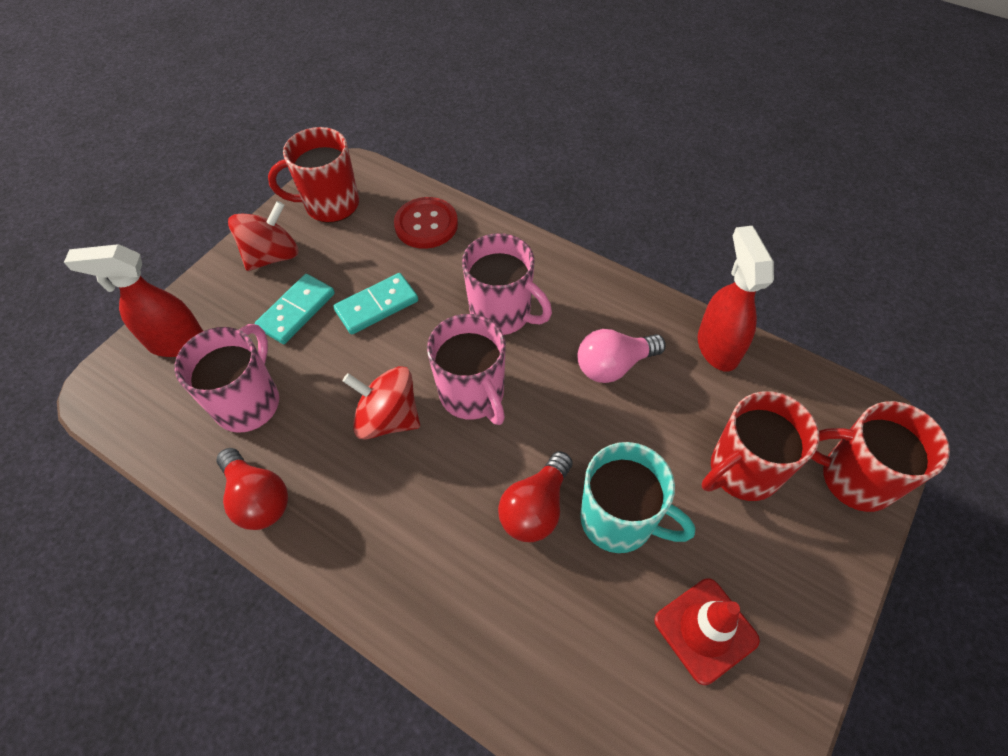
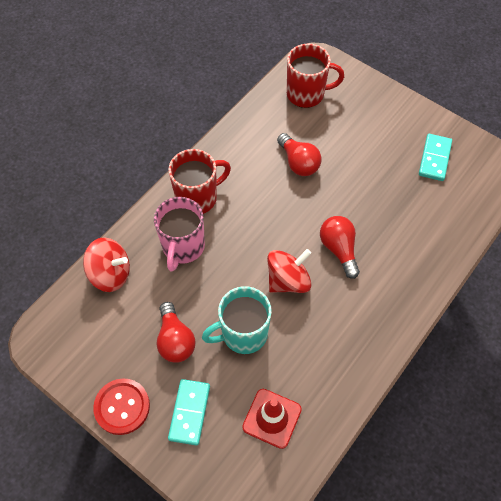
pink light bulb: 1 -> 0
pink mug: 3 -> 1
red light bulb: 2 -> 3
red mug: 3 -> 2
red spray bottle: 2 -> 0

